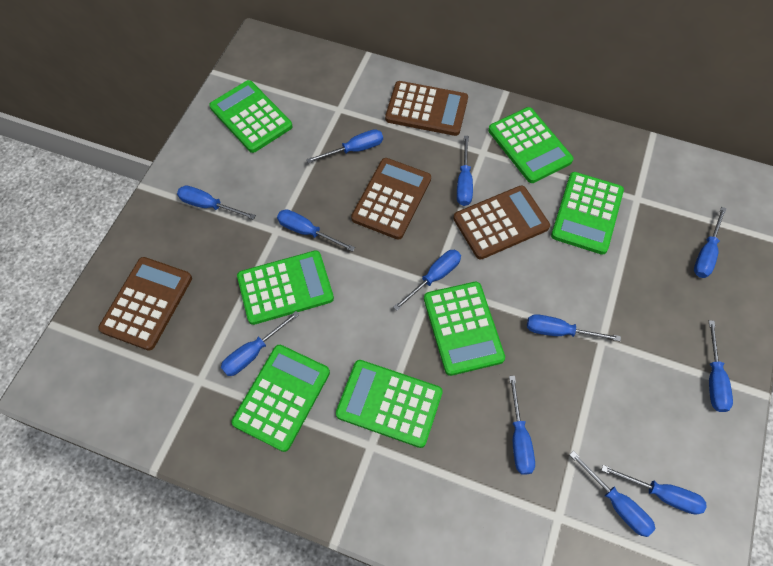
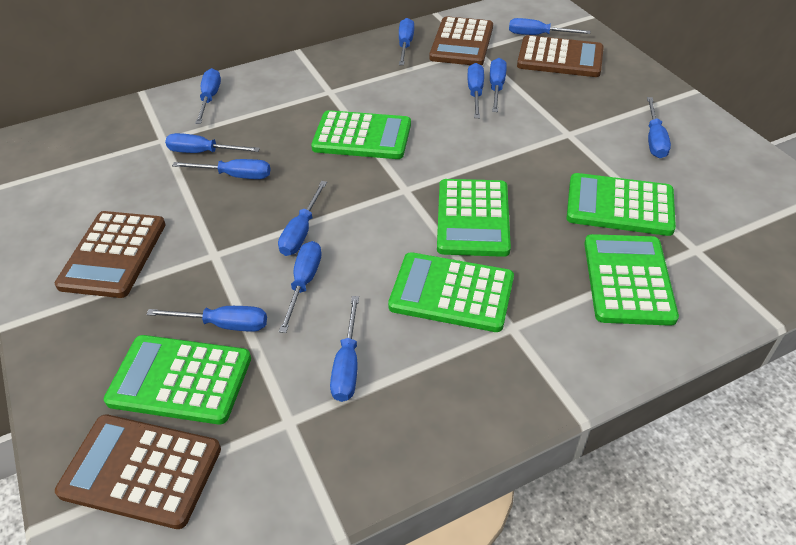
green calculator: 7 -> 6

